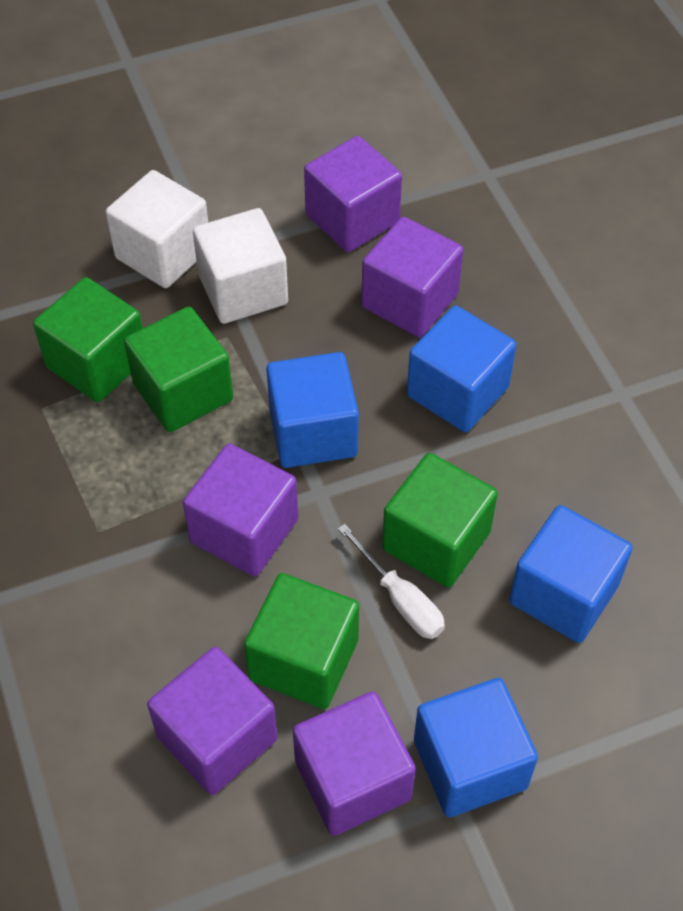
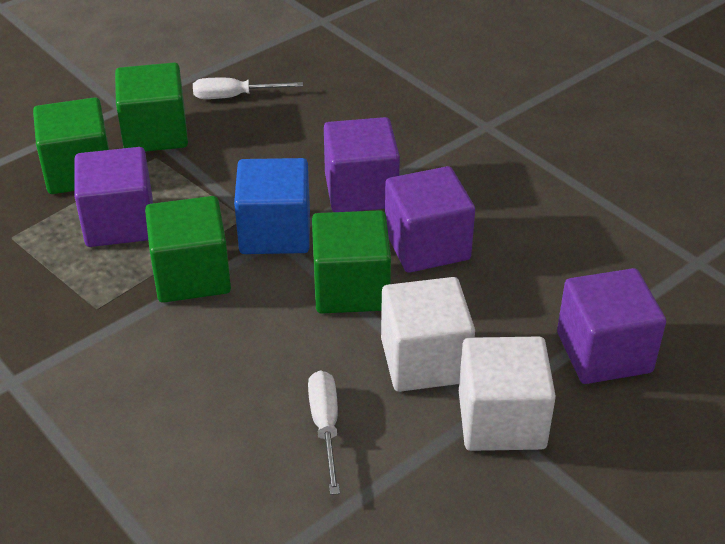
blue cube: 4 -> 1
purple cube: 5 -> 4
white screwdriver: 1 -> 2

